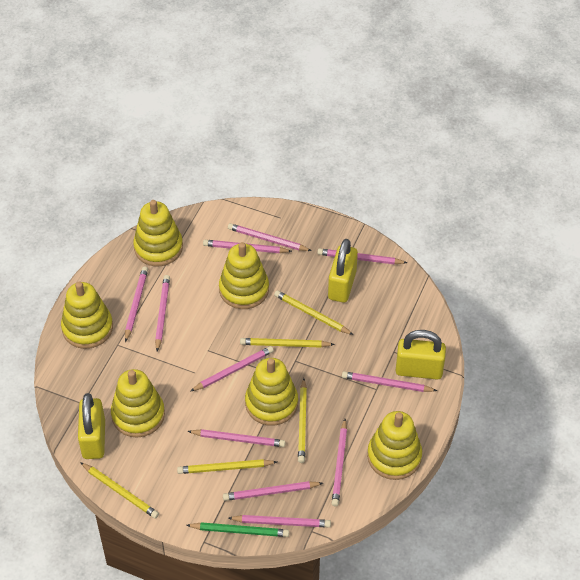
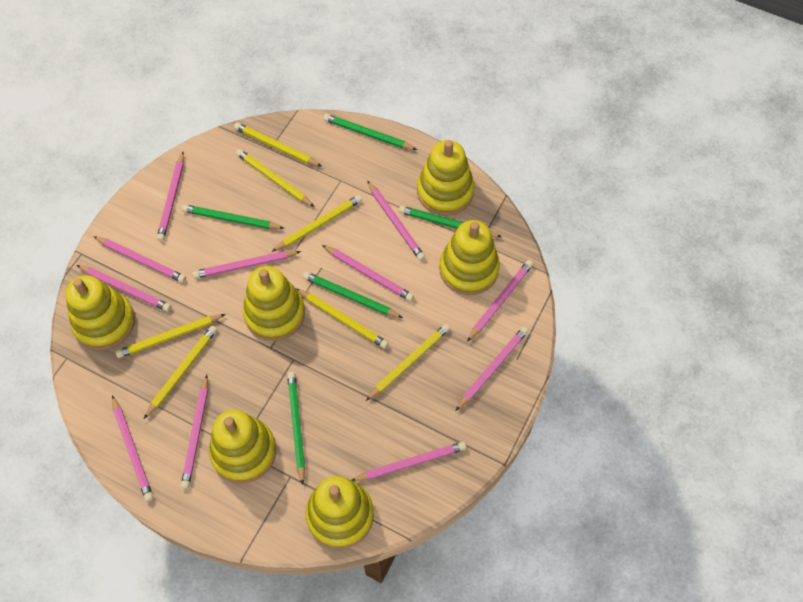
green pencil: 1 -> 5
yellow padlock: 3 -> 0
yellow pencil: 5 -> 7

